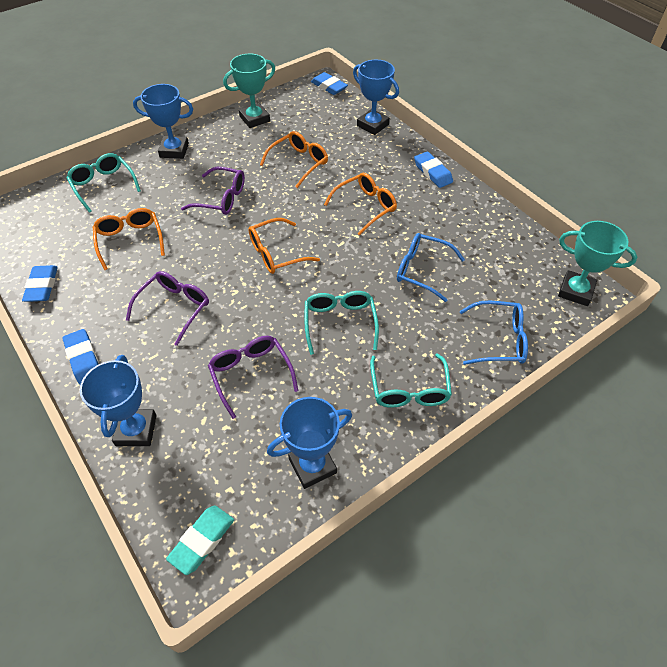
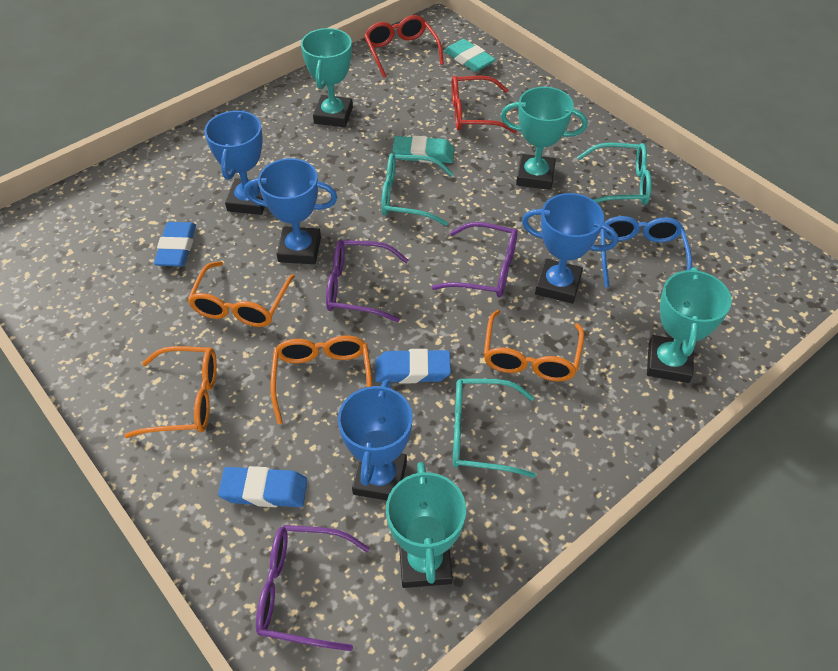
blue eraser: 4 -> 3
blue glasses: 2 -> 1
red glasses: 0 -> 2
turquoise eraser: 1 -> 2
turquoise trophy: 2 -> 4

